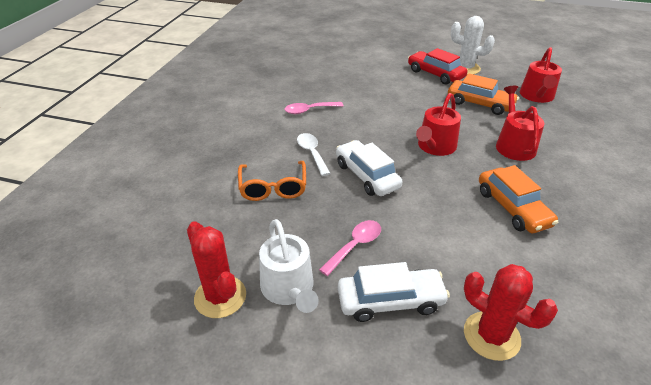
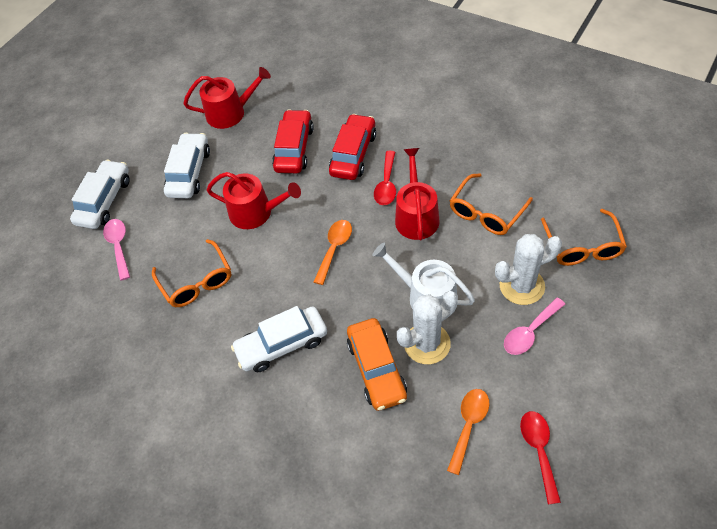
orange car: 2 -> 1
orange glasses: 1 -> 3
orange spoon: 0 -> 2
red cactus: 2 -> 0
red car: 1 -> 2
red spoon: 0 -> 2
white cactus: 1 -> 2
white car: 2 -> 3
white spoon: 1 -> 0

